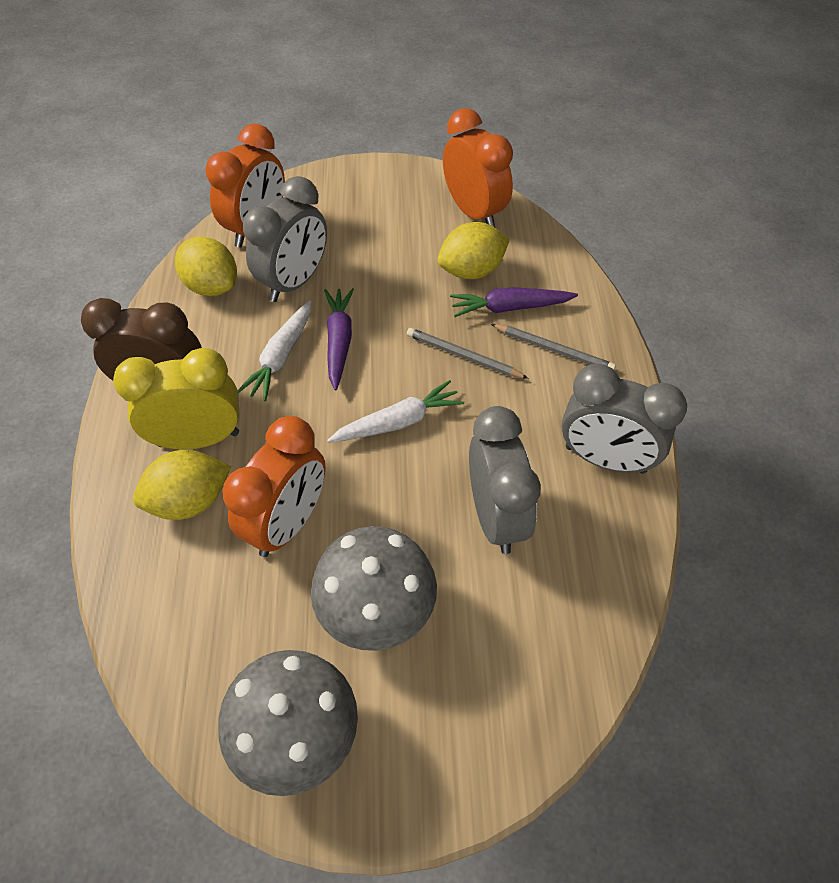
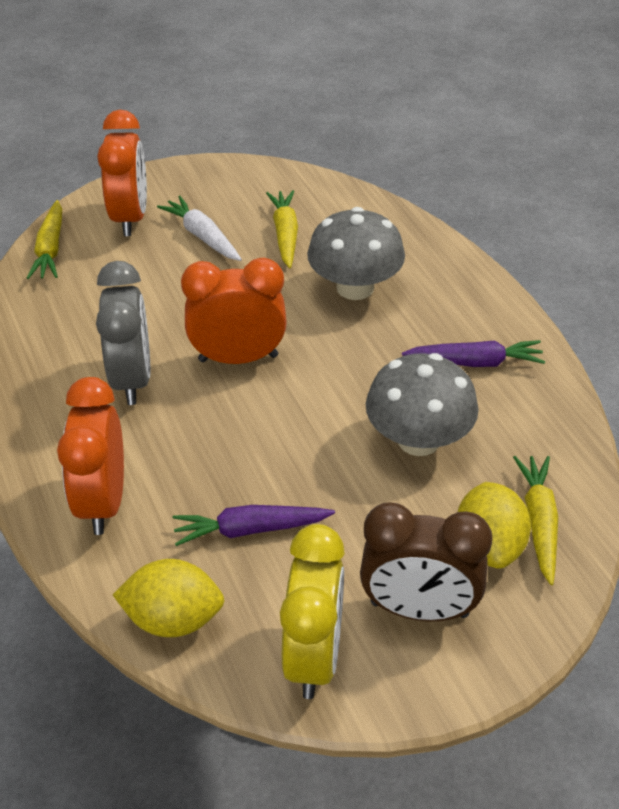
grey clock: 3 -> 1
grey pencil: 2 -> 0
white carrot: 2 -> 1
yellow carrot: 0 -> 3
yellow lemon: 3 -> 2

